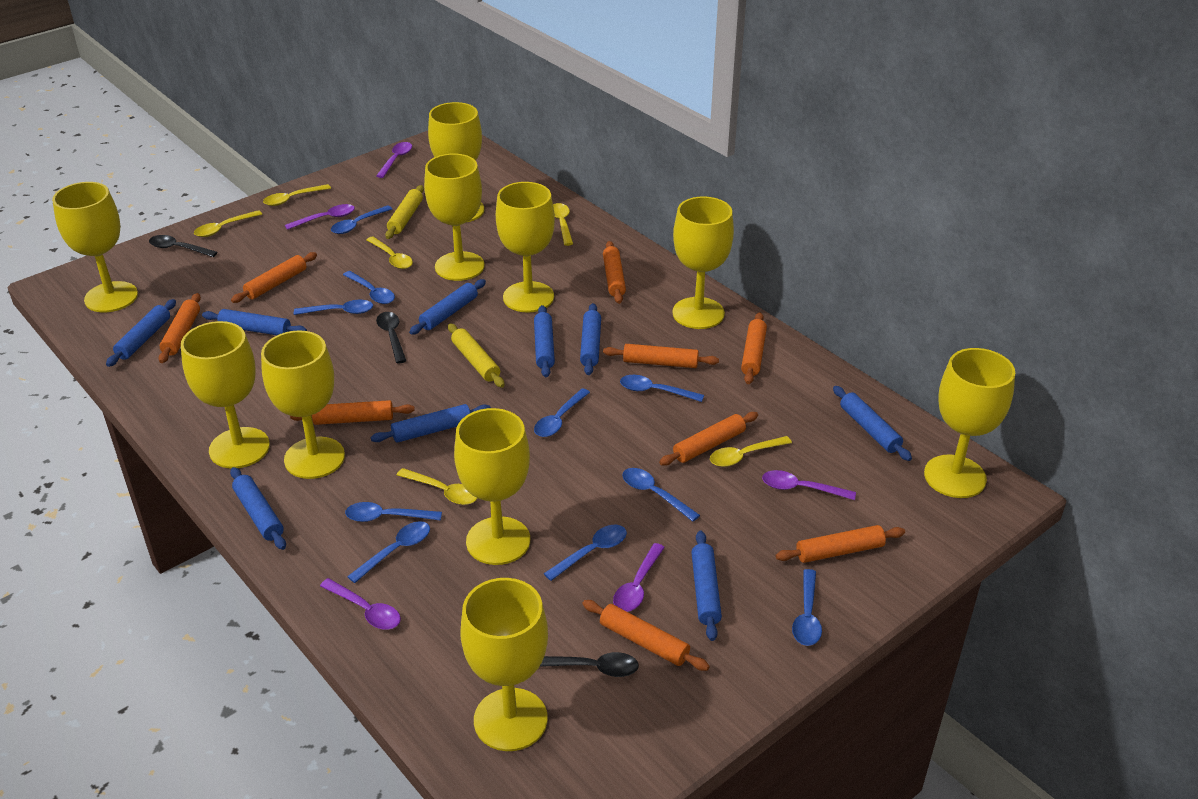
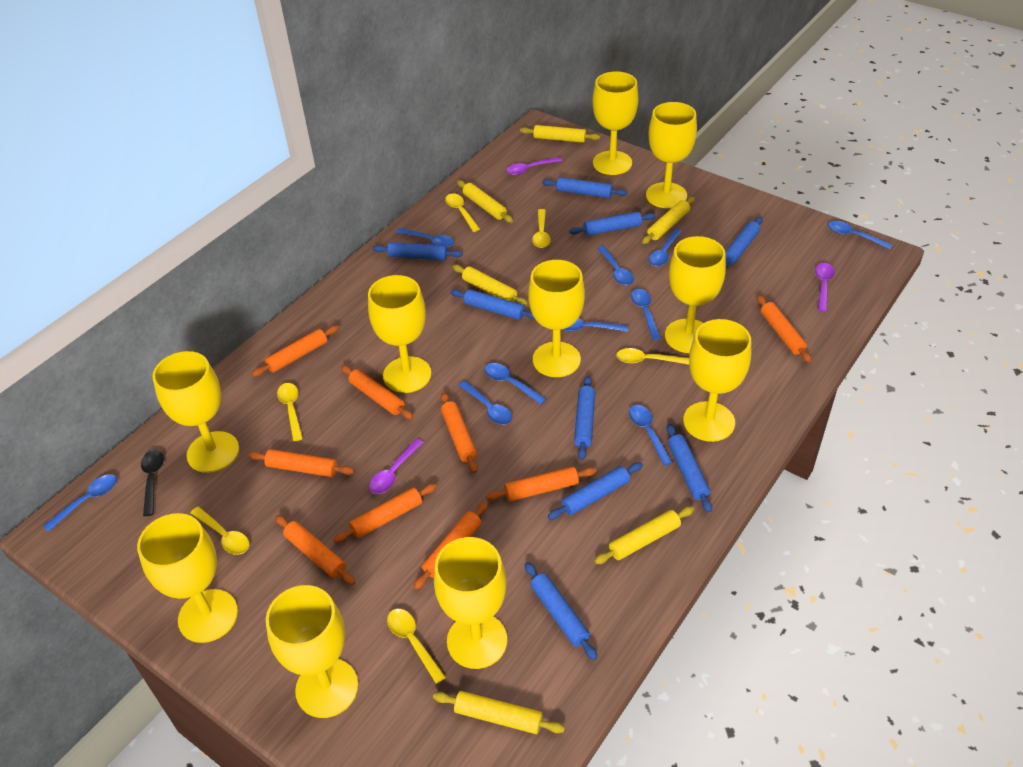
black spoon: 3 -> 1
purple spoon: 5 -> 3
yellow rolling pin: 2 -> 6

